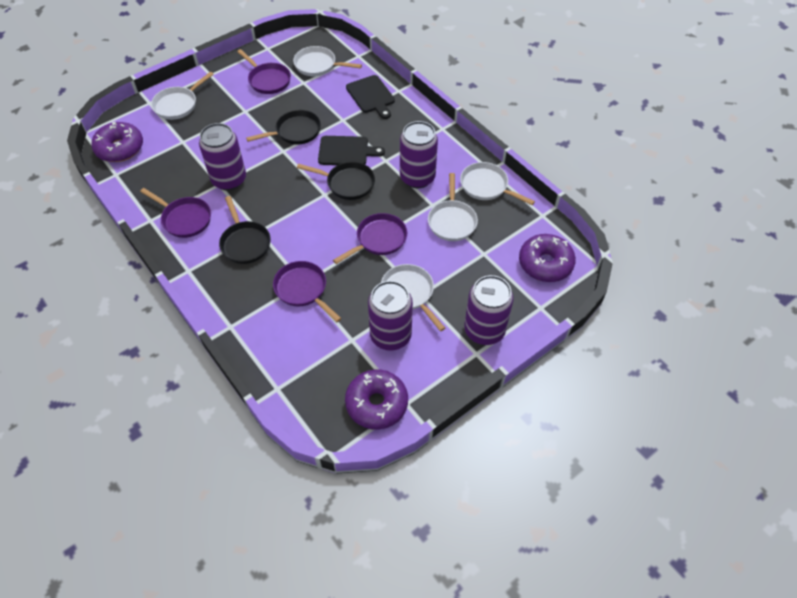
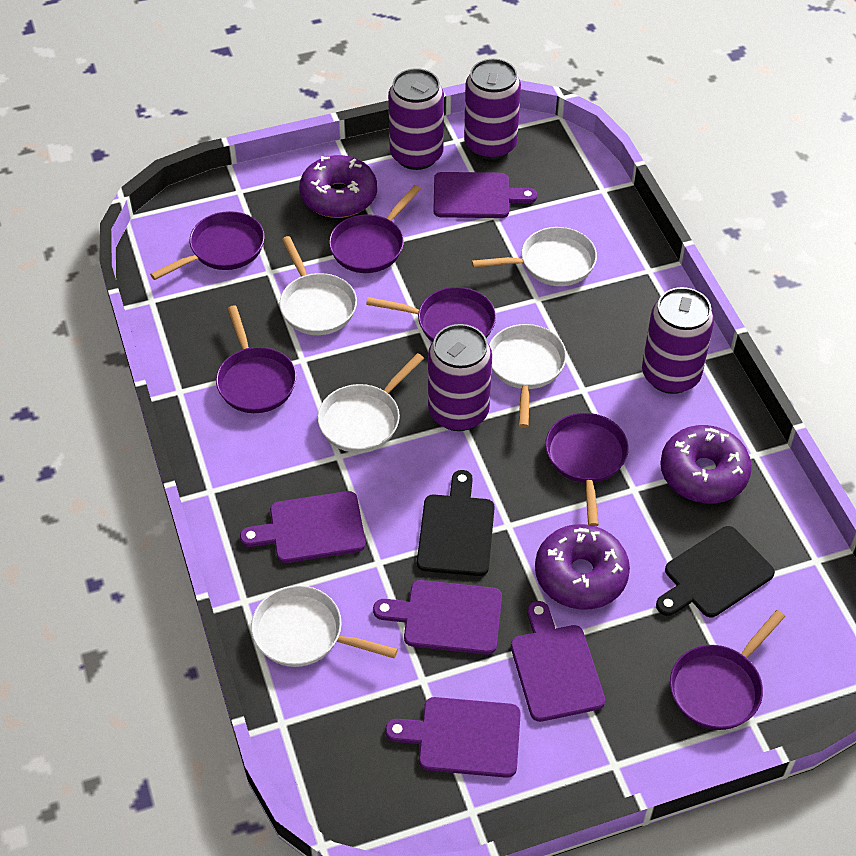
black pan: 3 -> 0
purple cutting board: 0 -> 5
purple pan: 4 -> 6

